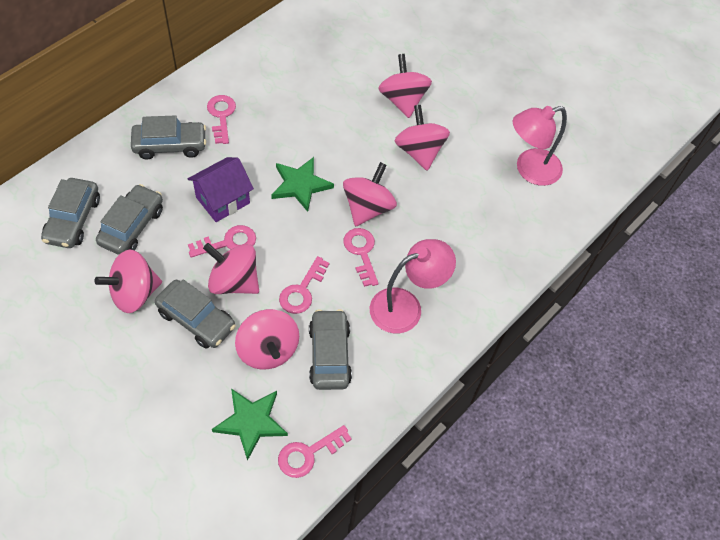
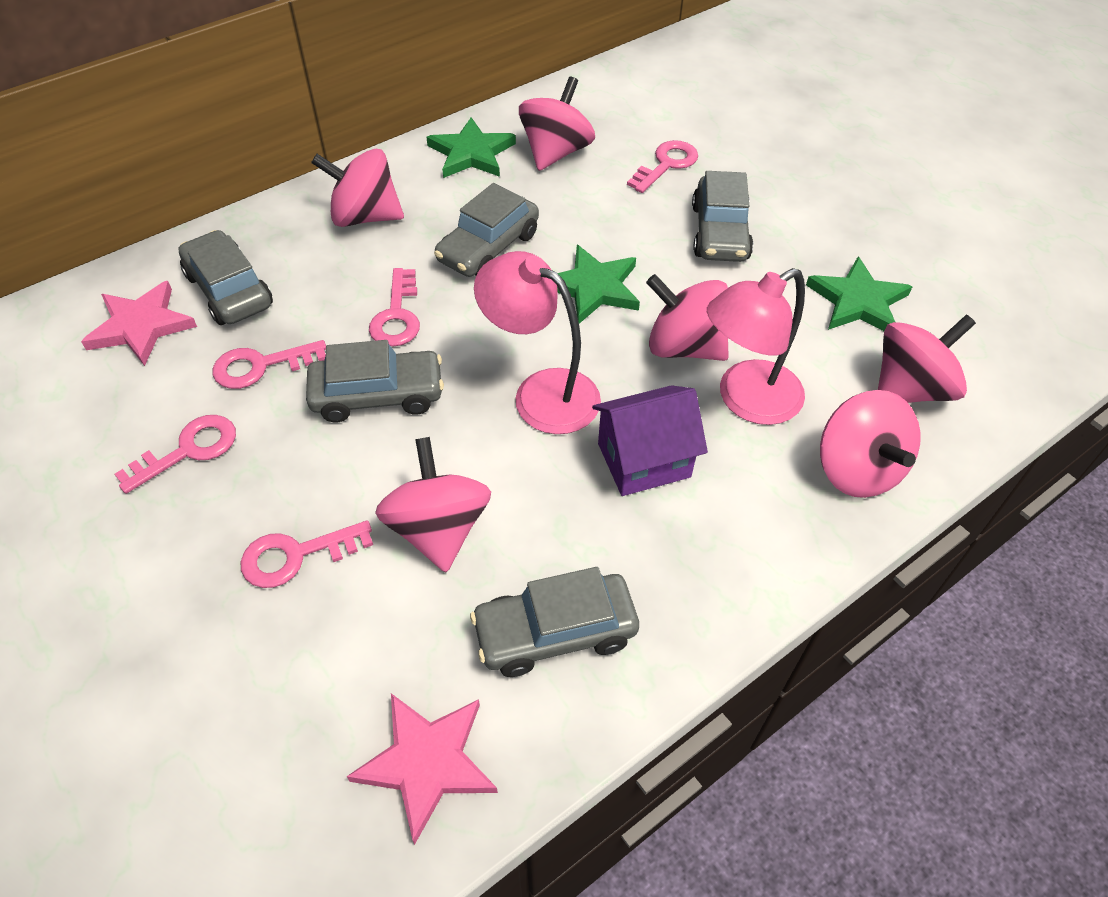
green star: 2 -> 3
pink star: 0 -> 2

